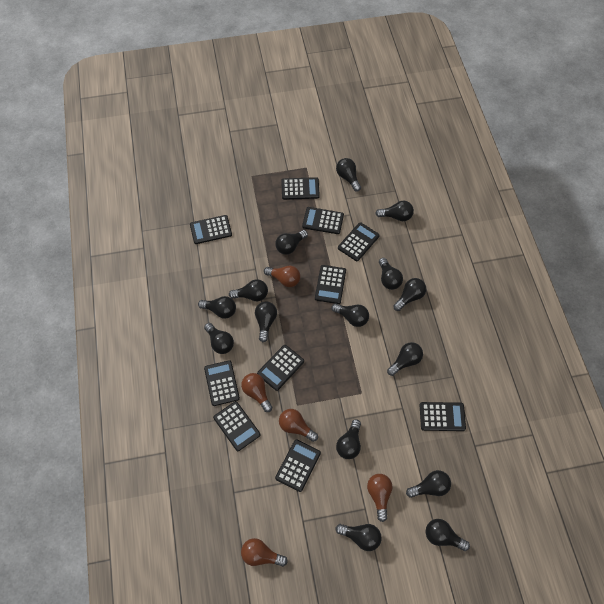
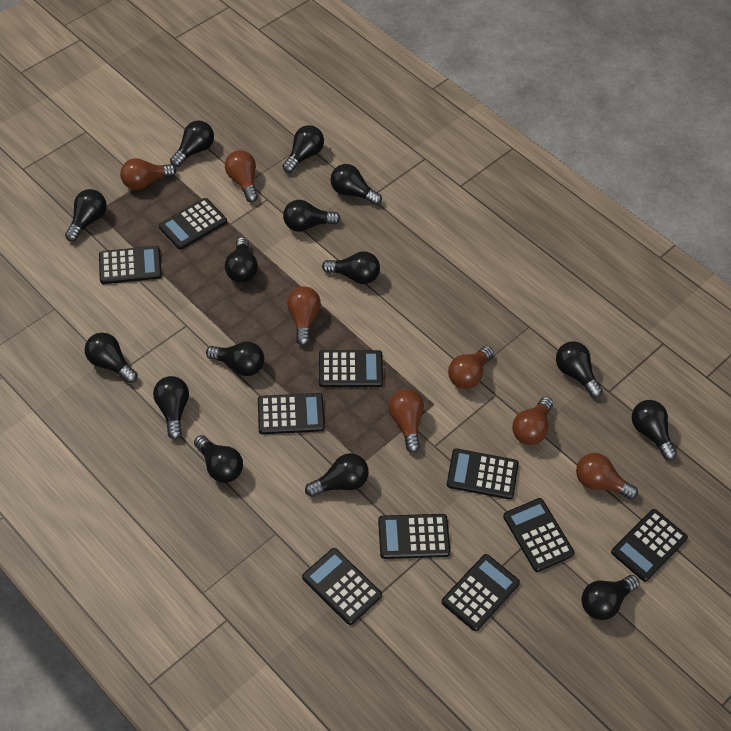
brown light bulb: 5 -> 7

